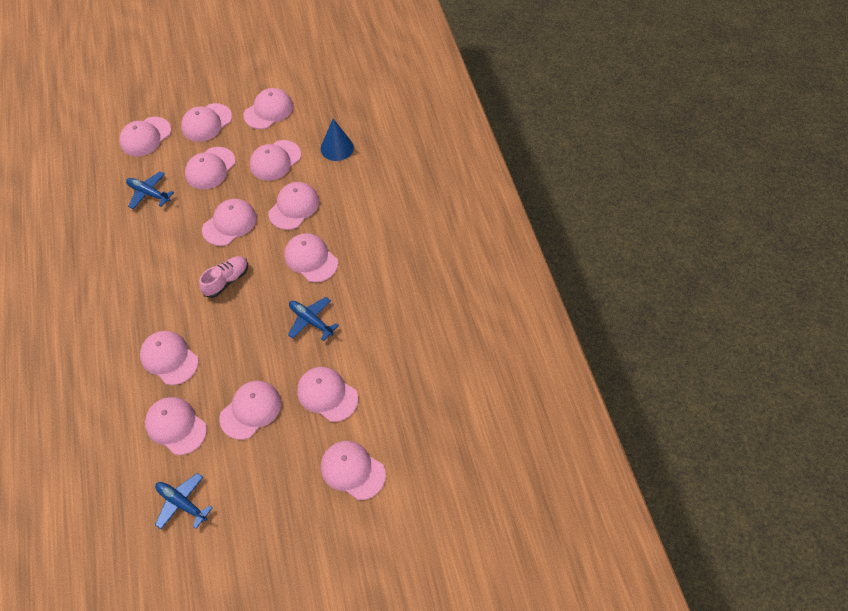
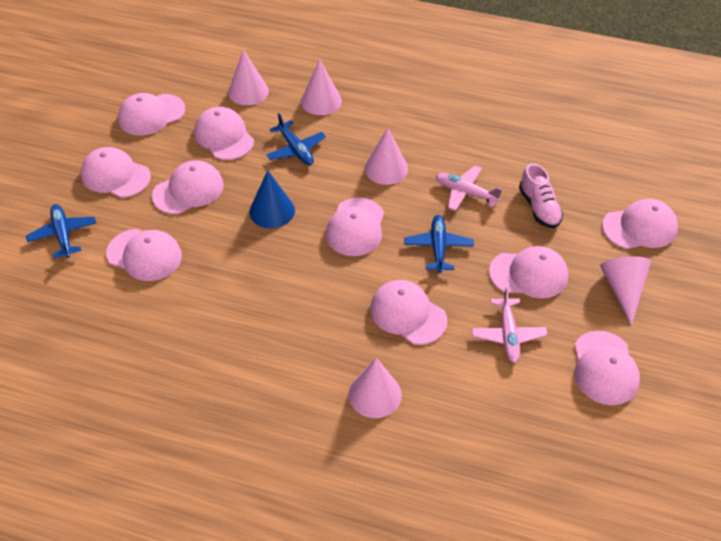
pink cap: 13 -> 10
pink cone: 0 -> 5
pink plane: 0 -> 2

